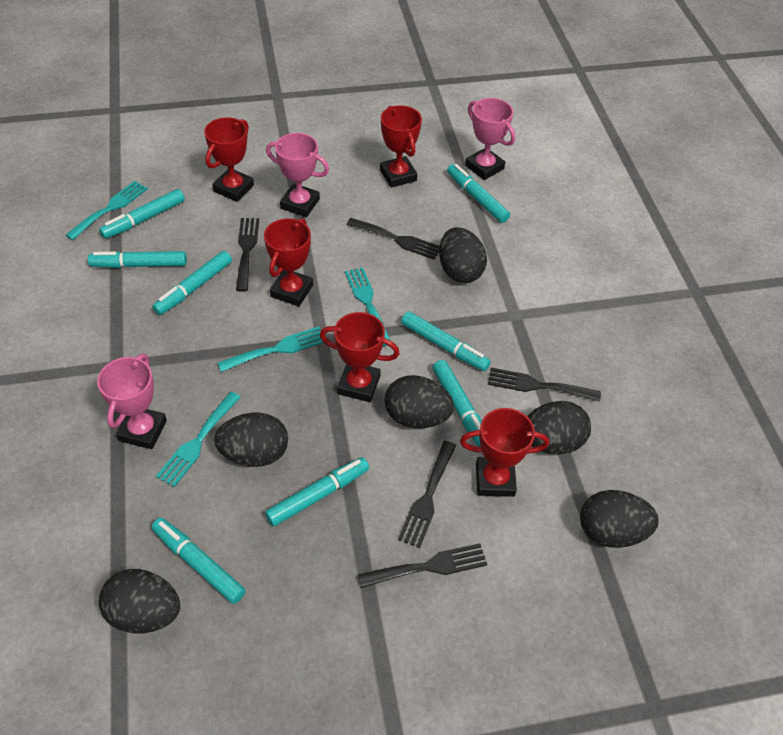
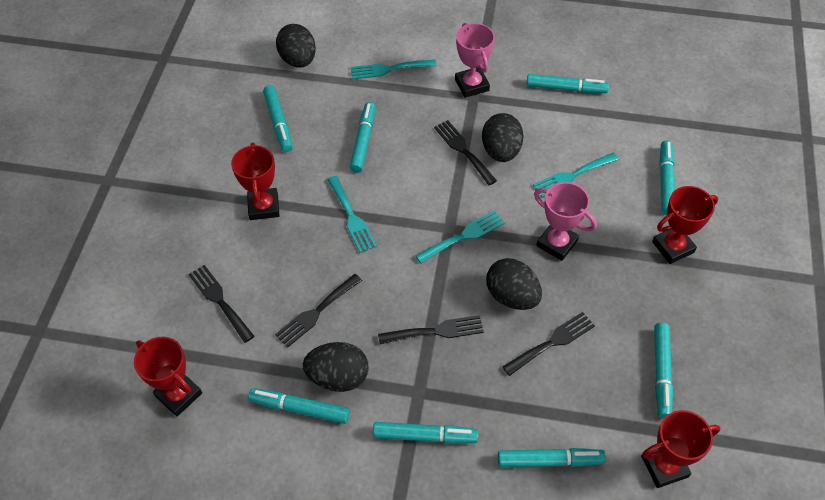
black egg: 6 -> 4
pink trophy: 3 -> 2
red trophy: 5 -> 4

